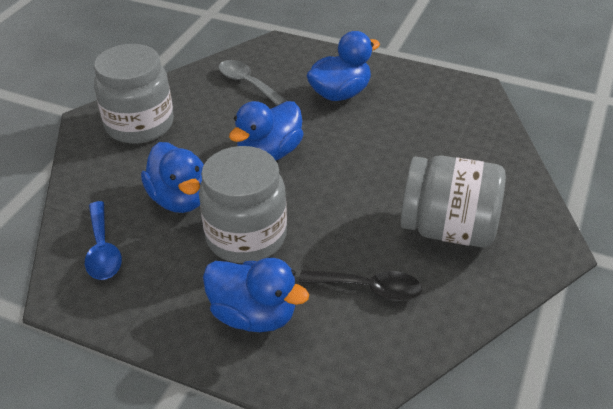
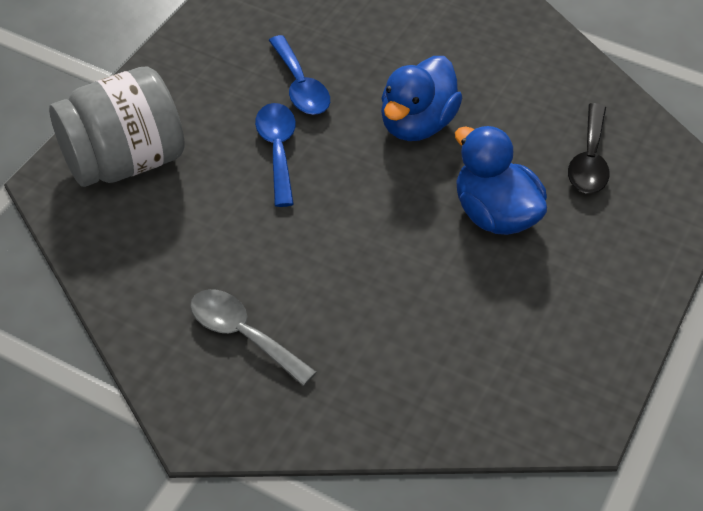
blue duck: 4 -> 2
blue spoon: 1 -> 2
grey jar: 3 -> 1

